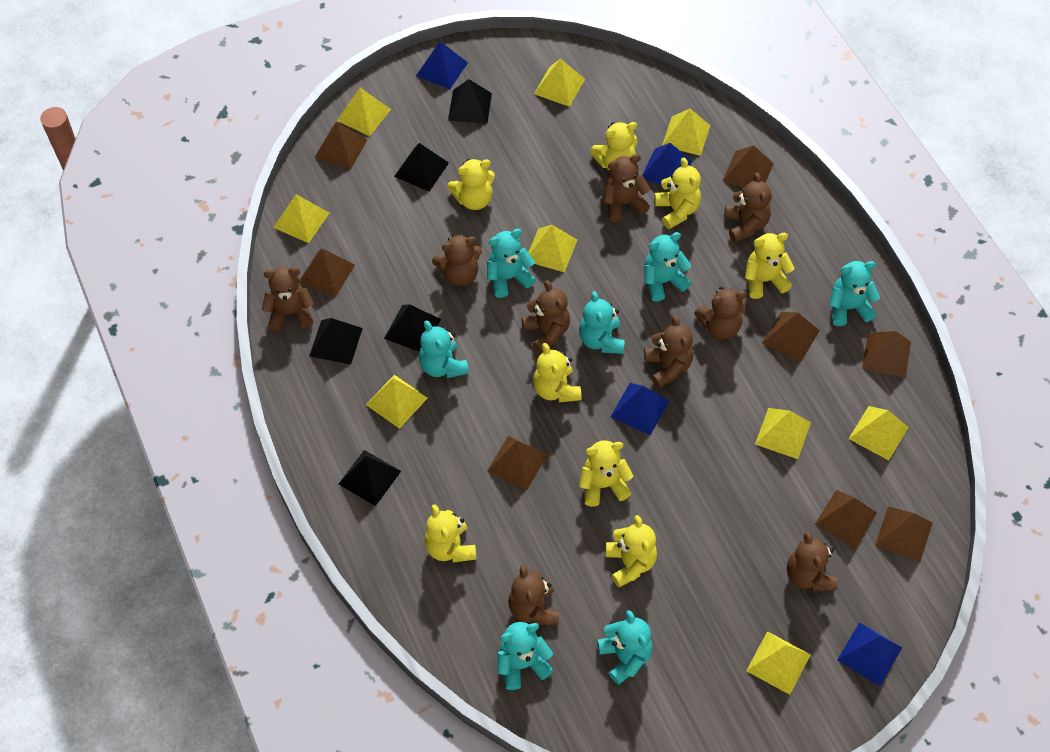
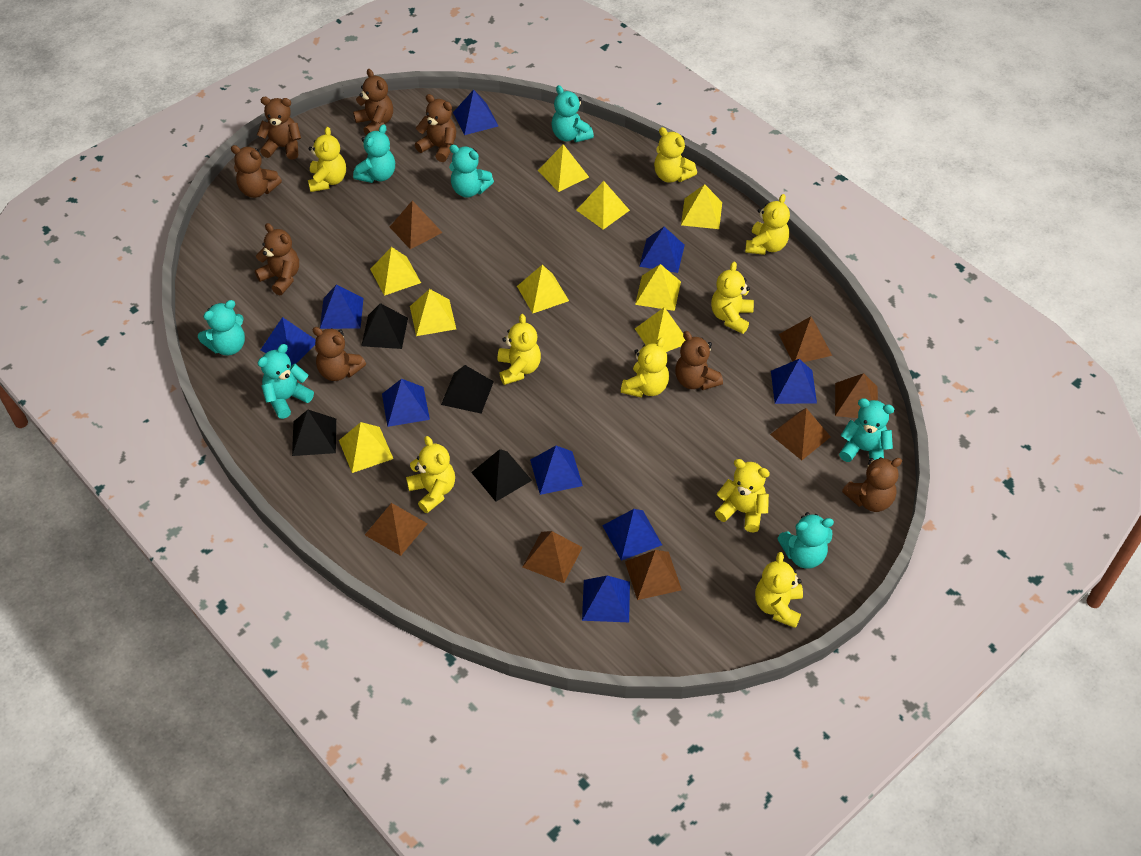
black pyramid: 5 -> 4
blue pyramid: 4 -> 9
brown pyramid: 8 -> 7
brown teddy bear: 9 -> 8
yellow teddy bear: 8 -> 9

